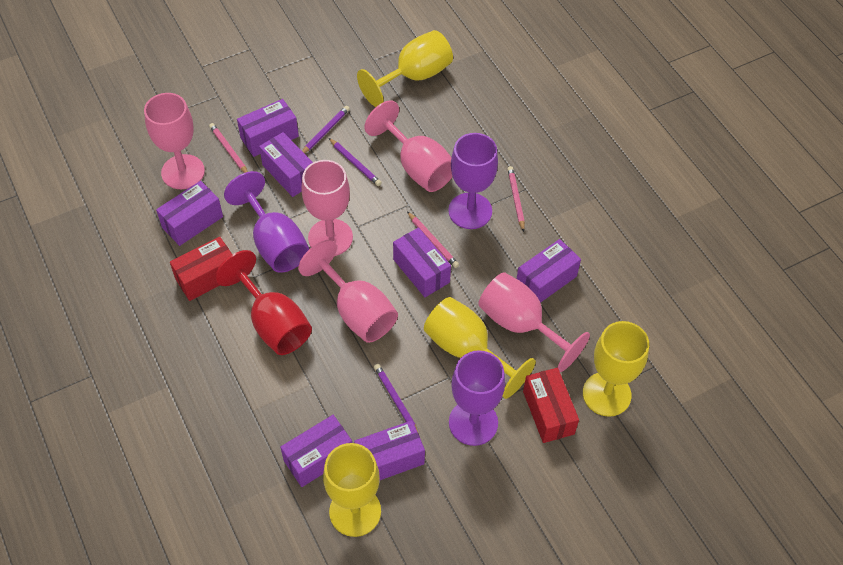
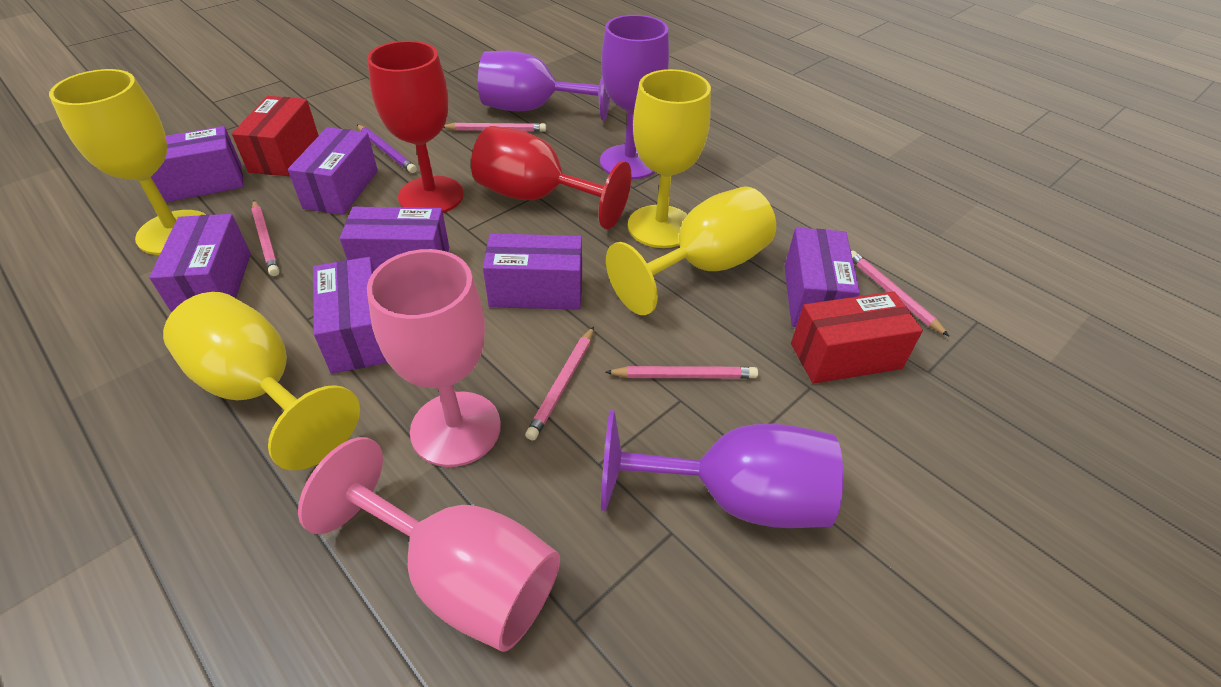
pink goblet: 5 -> 2
pink pencil: 3 -> 5
purple pencil: 3 -> 1
red goblet: 1 -> 2

